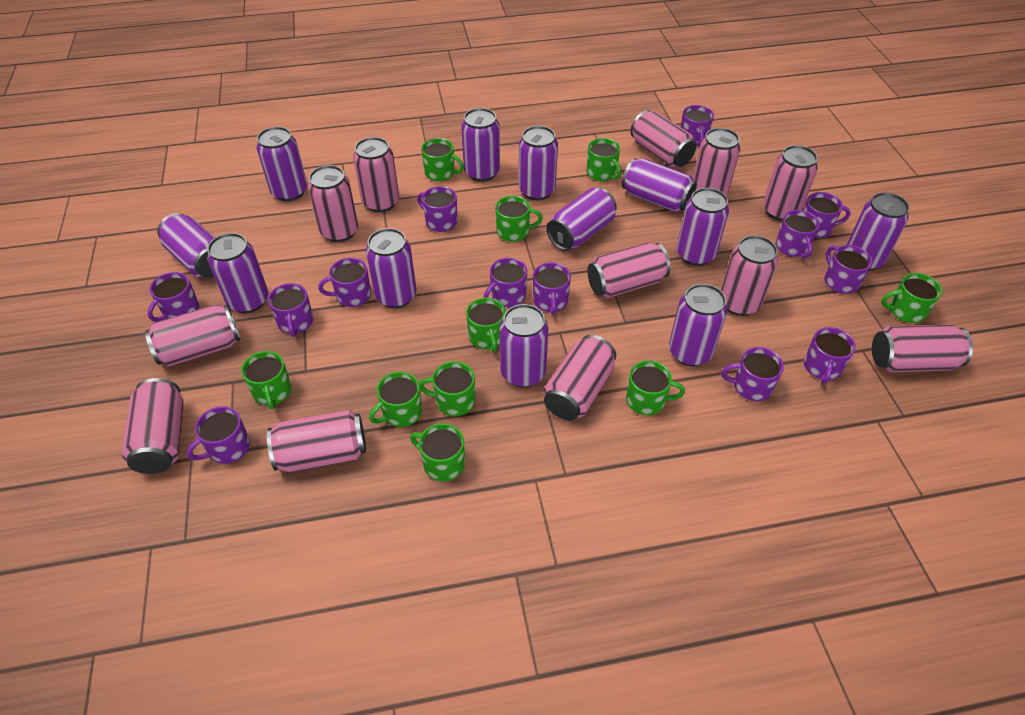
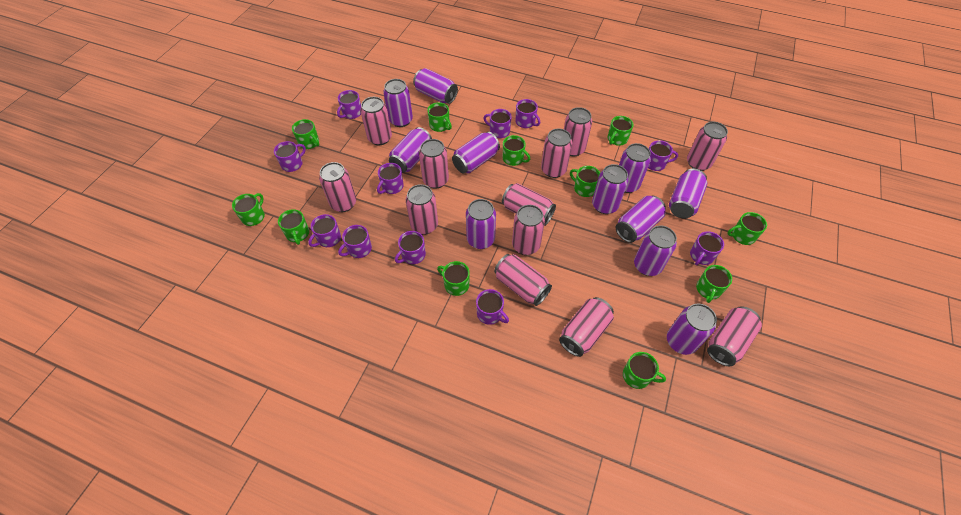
green mug: 10 -> 11
purple can: 12 -> 11
purple mug: 13 -> 11

